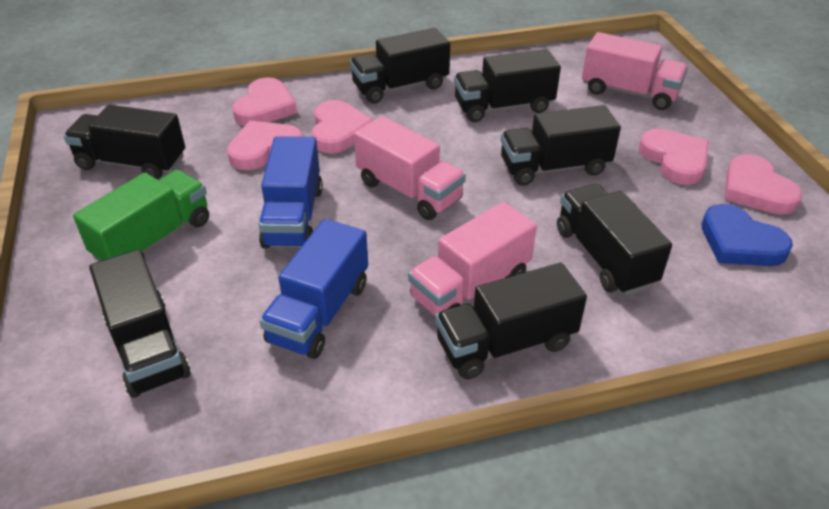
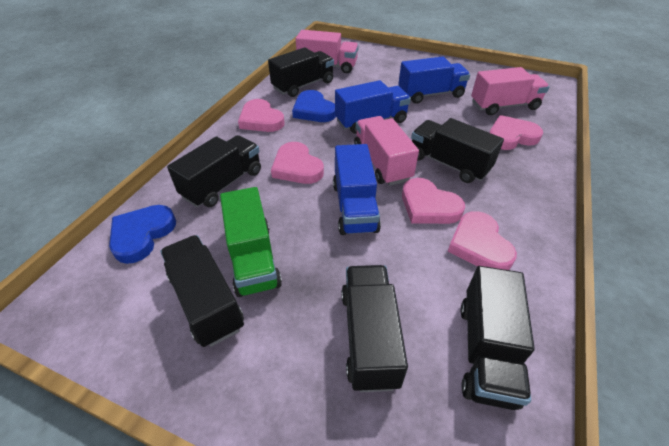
black truck: 7 -> 6
blue heart: 1 -> 2
blue truck: 2 -> 3

